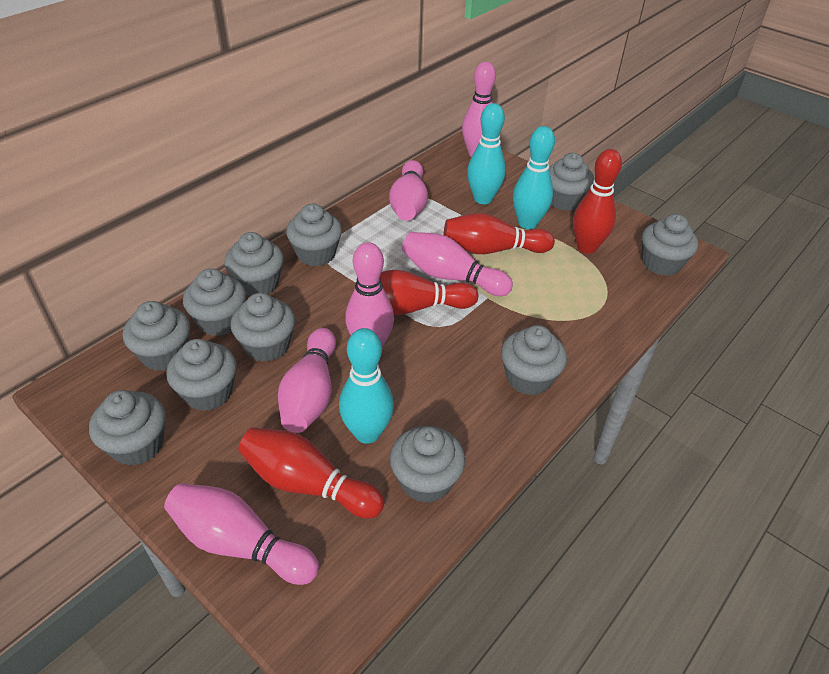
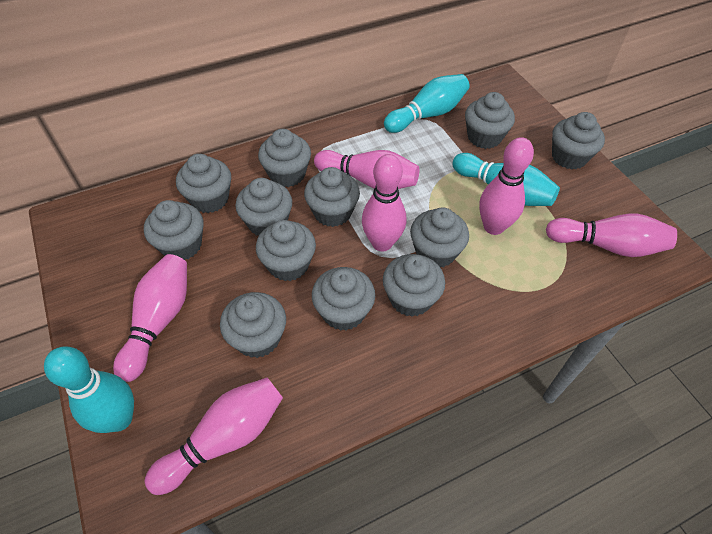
grey cupcake: 11 -> 12
red bowling pin: 4 -> 0

